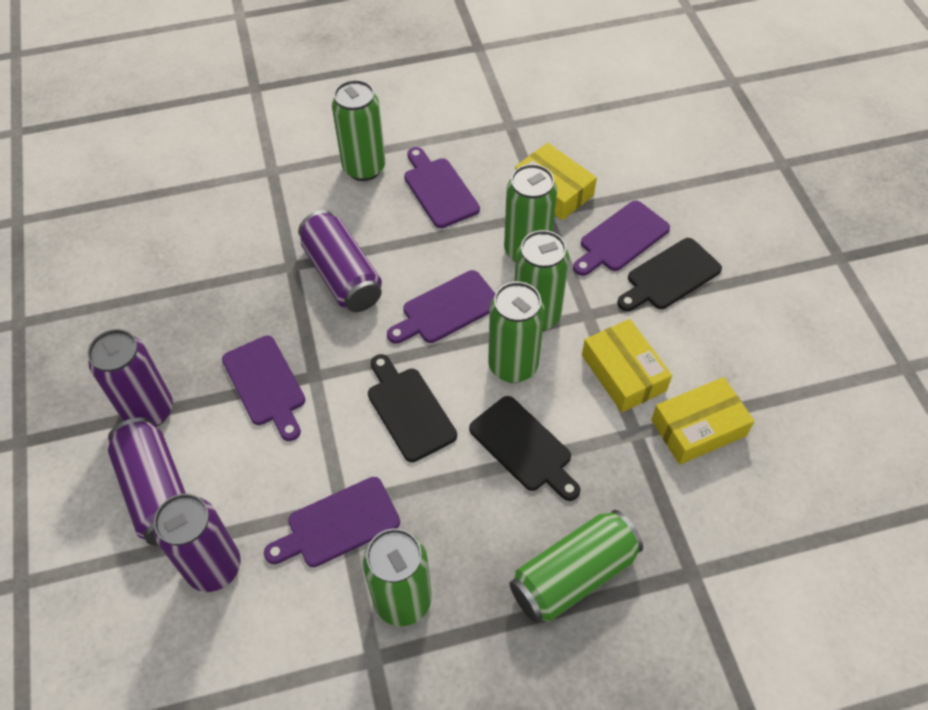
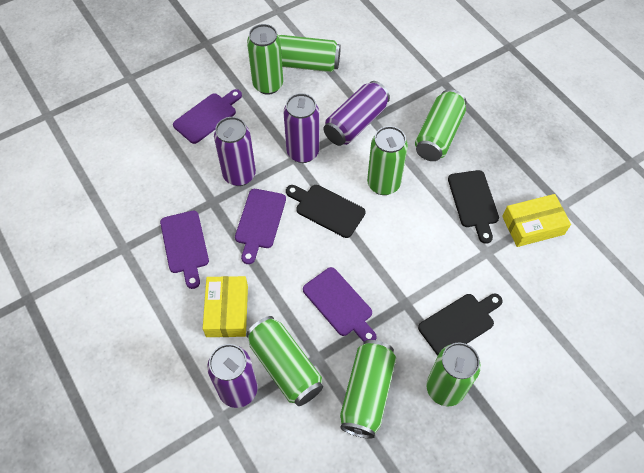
green can: 6 -> 7
purple cutting board: 5 -> 4
yellow box: 3 -> 2

